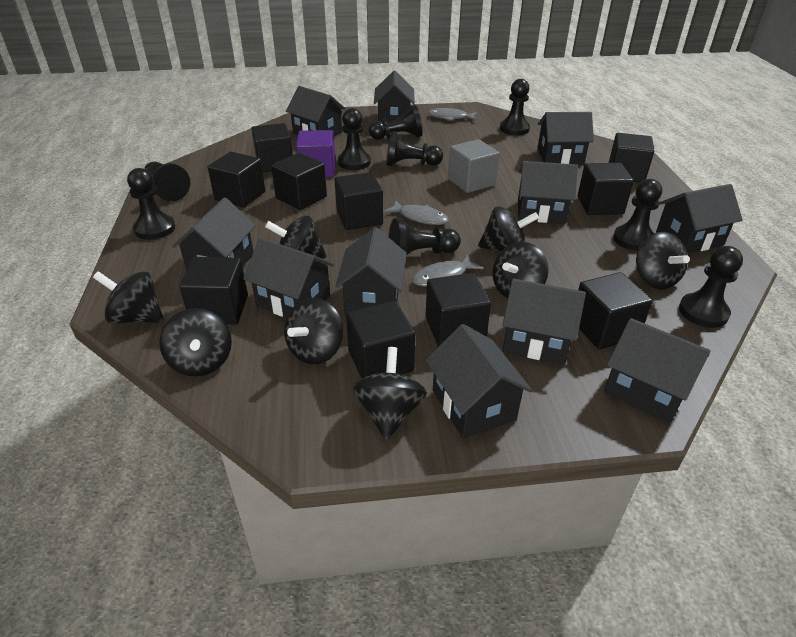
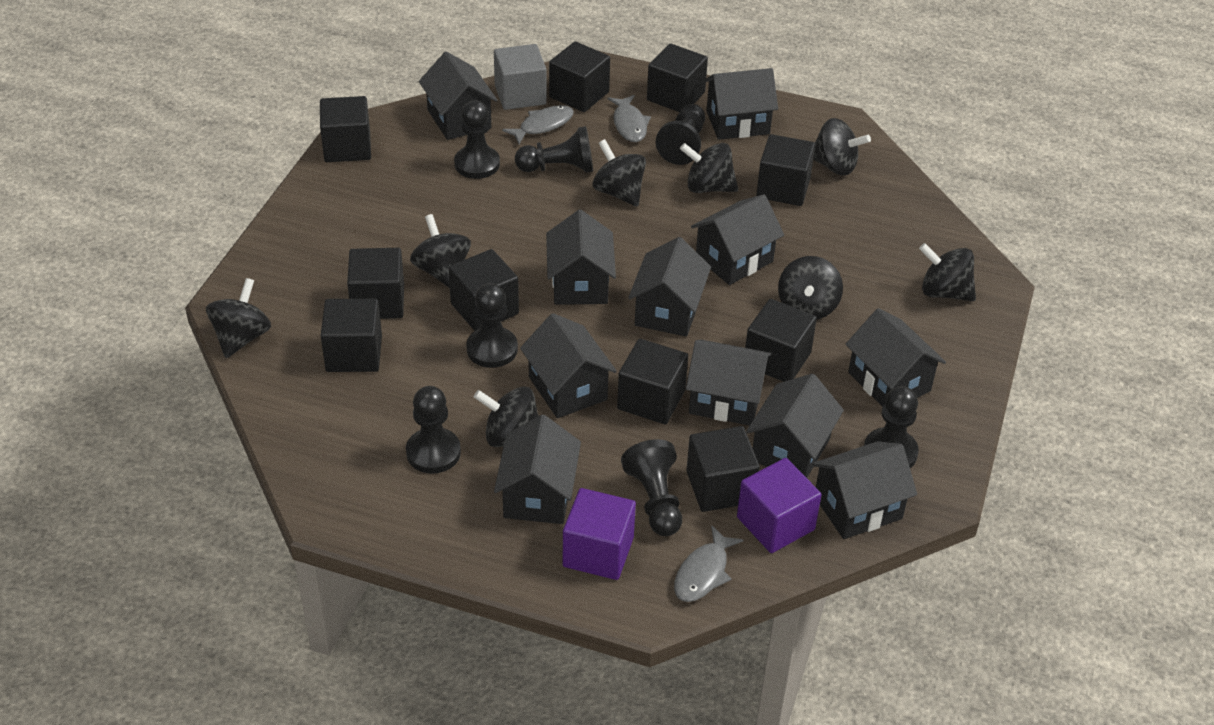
black pawn: 9 -> 7
purple cube: 1 -> 2

